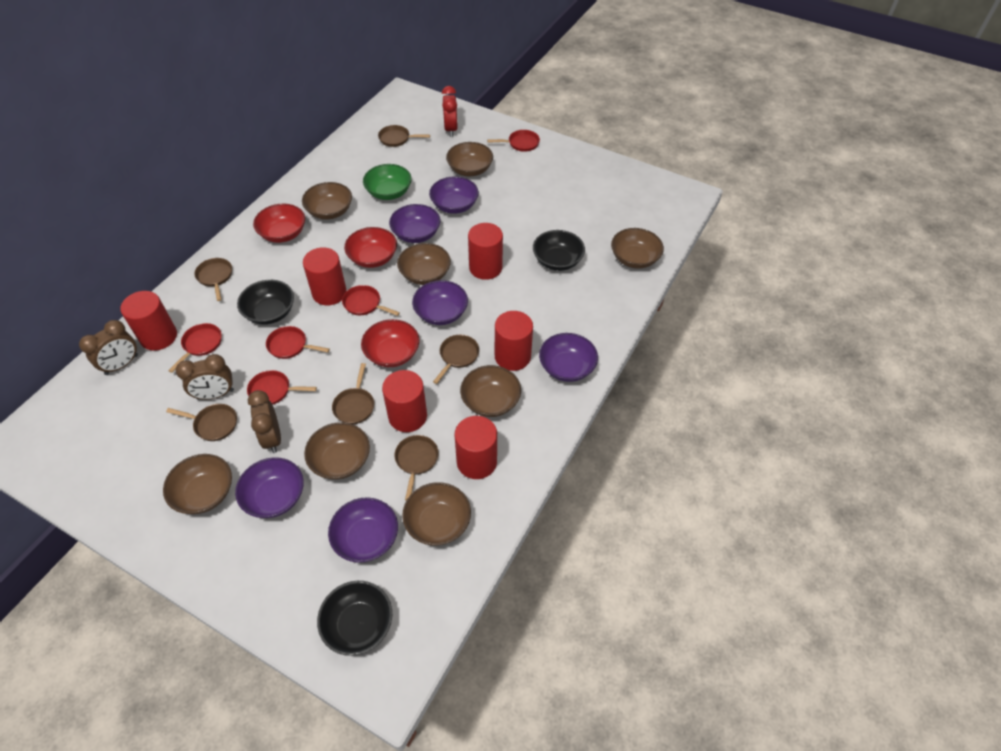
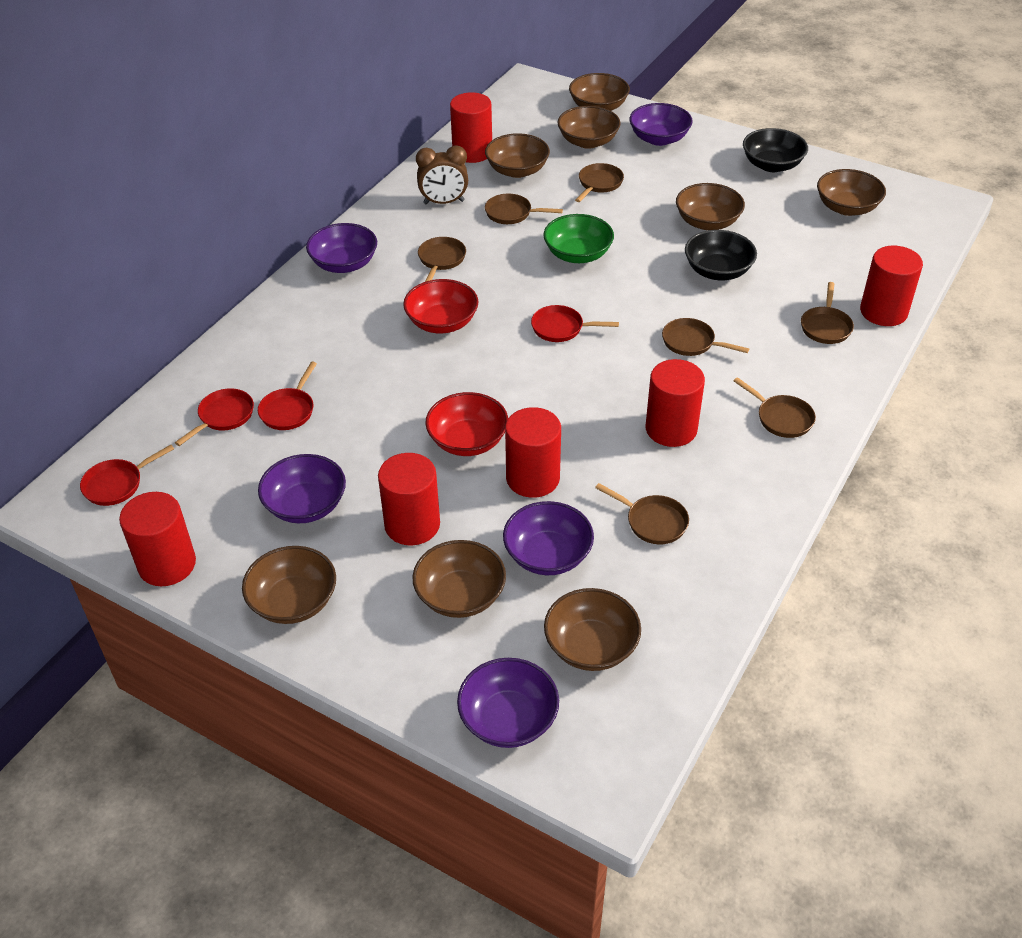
black bowl: 3 -> 2
brown clock: 3 -> 1
brown pan: 6 -> 7
purple bowl: 6 -> 5
red bowl: 3 -> 2
red clock: 1 -> 0
red pan: 5 -> 4

